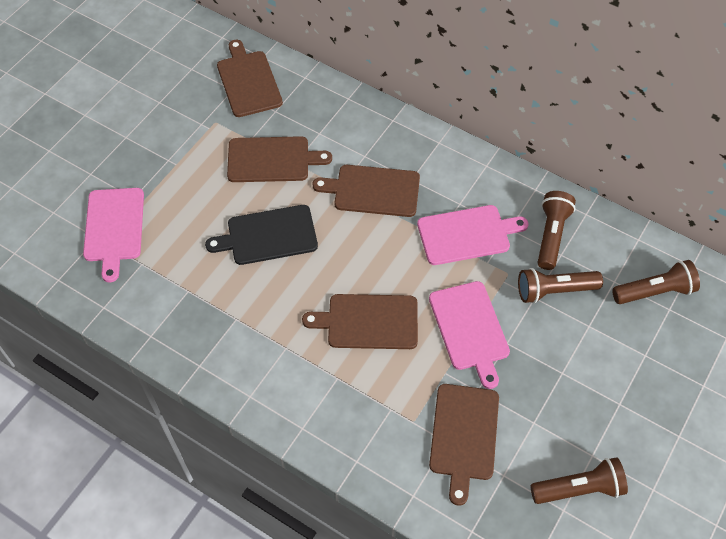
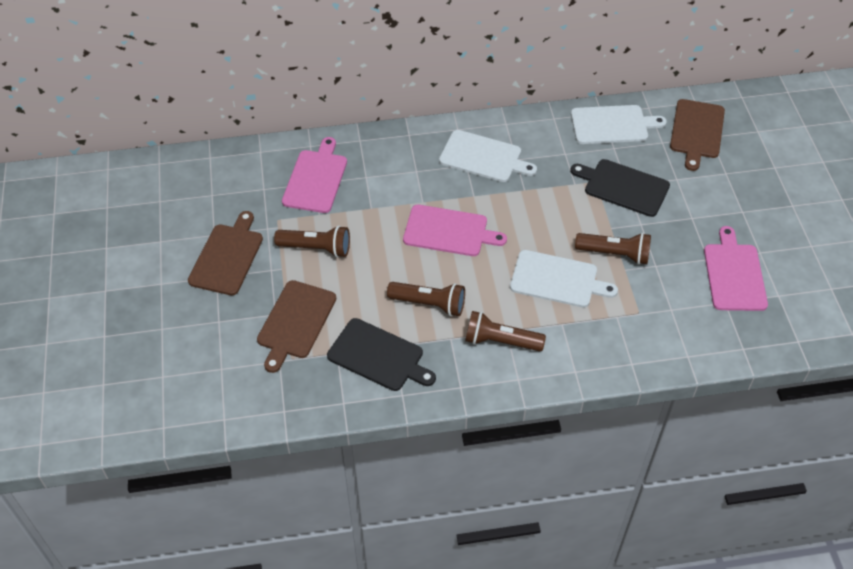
black cutting board: 1 -> 2
brown cutting board: 5 -> 3
white cutting board: 0 -> 3

